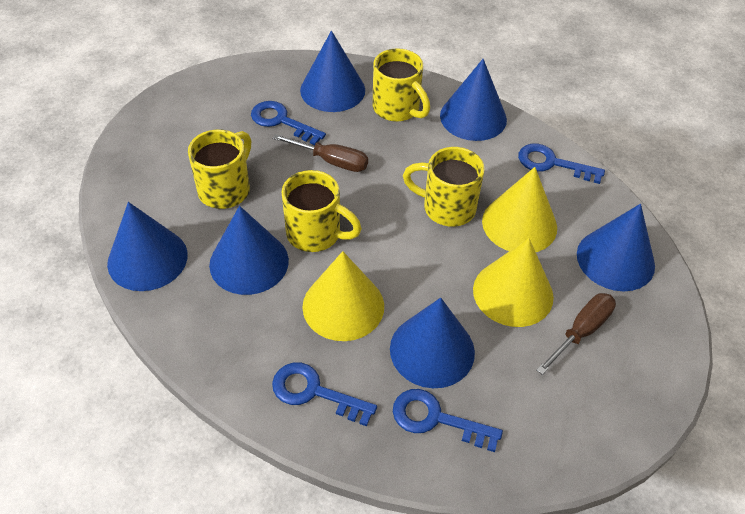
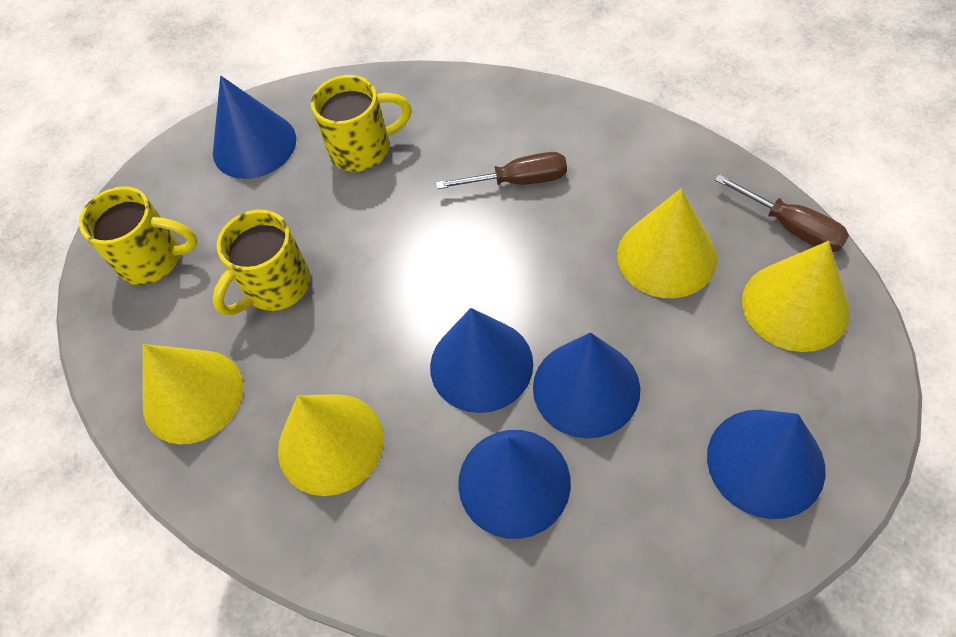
blue cone: 6 -> 5
blue key: 4 -> 0
yellow cone: 3 -> 4
yellow mug: 4 -> 3

